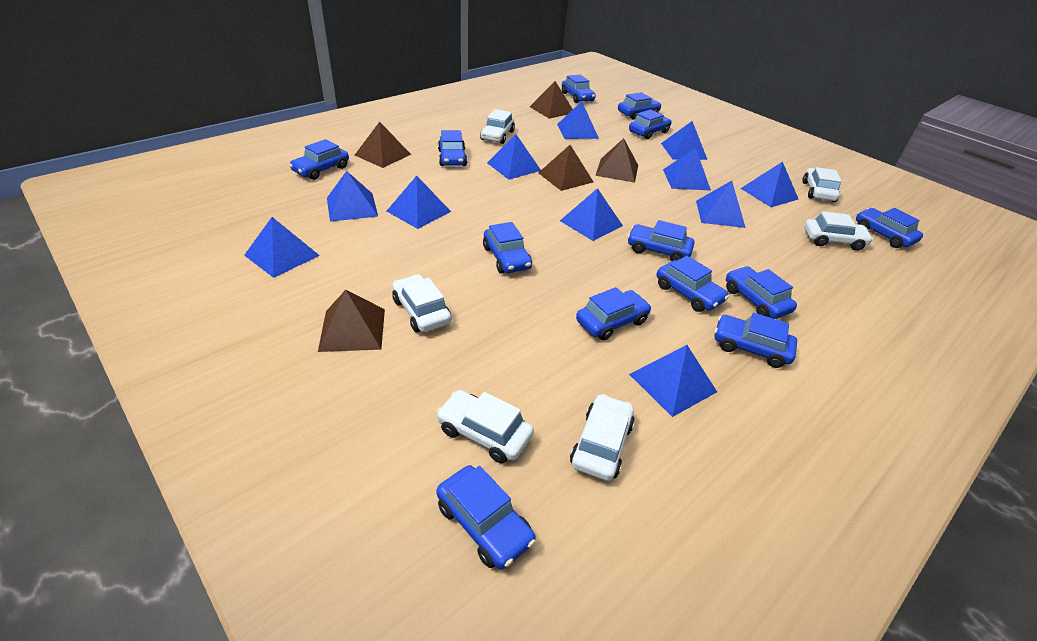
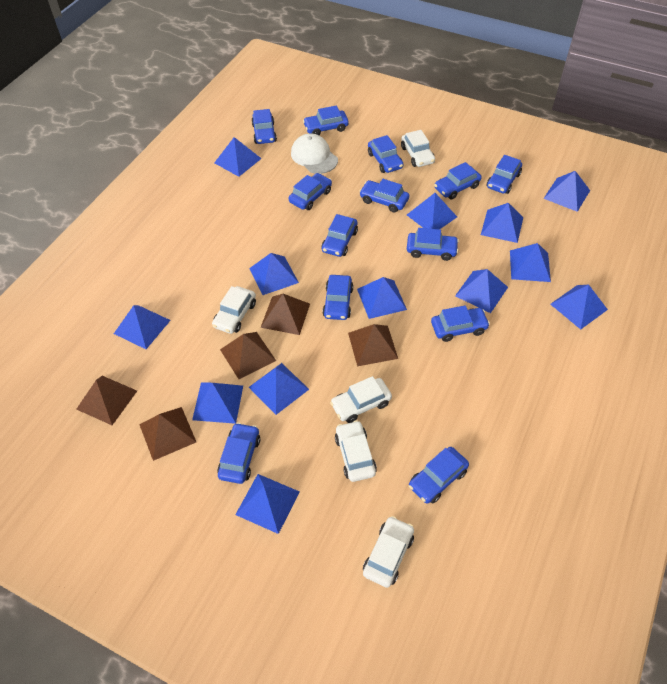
blue pyramid: 11 -> 13
white cap: 0 -> 1
white car: 6 -> 5

